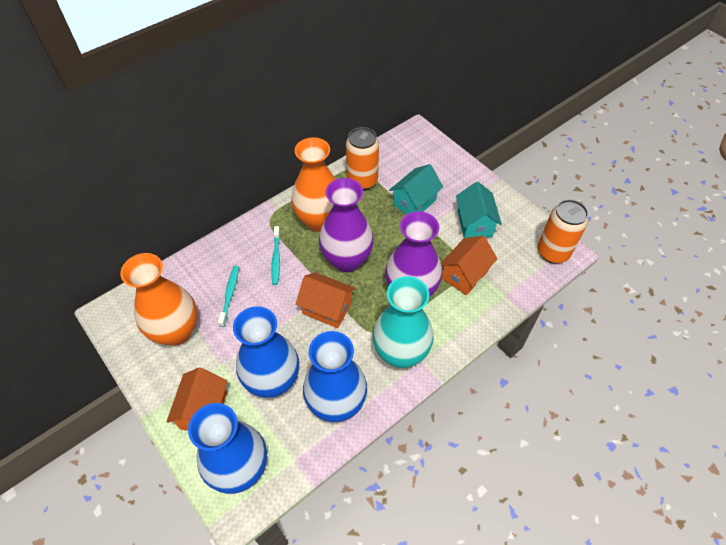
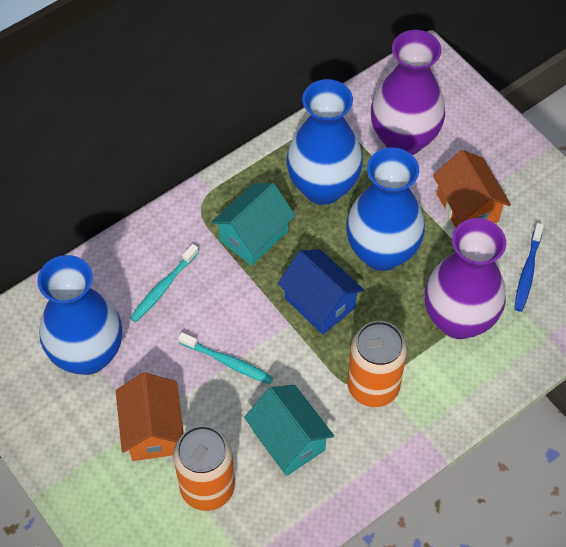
blue house: 0 -> 1
blue toothbrush: 0 -> 1
orange house: 3 -> 2
orange vase: 2 -> 0
turquoise vase: 1 -> 0

